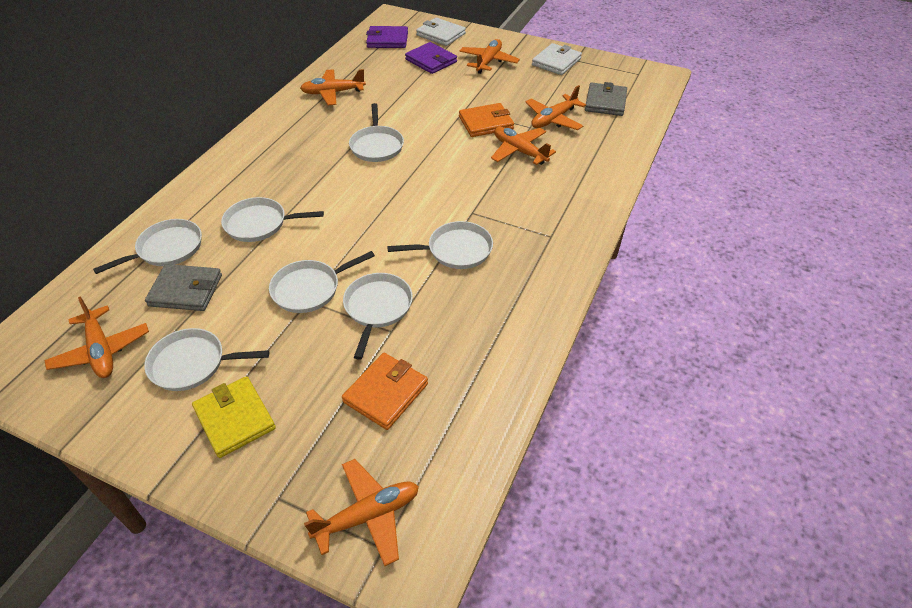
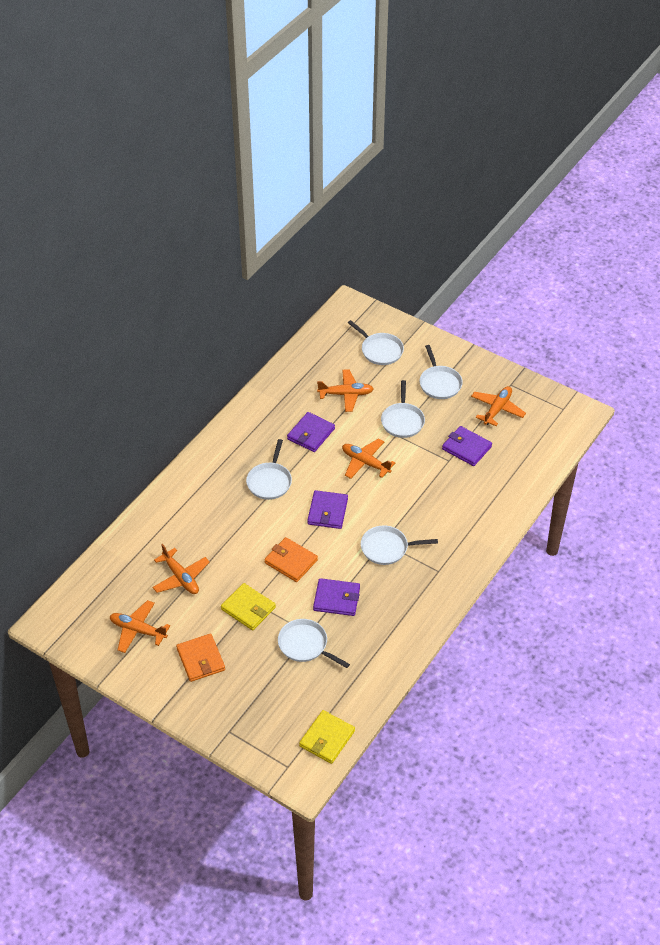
grey wallet: 2 -> 0
orange plane: 6 -> 5
purple wallet: 2 -> 4
white pan: 7 -> 6
white wallet: 2 -> 0
yellow wallet: 1 -> 2

